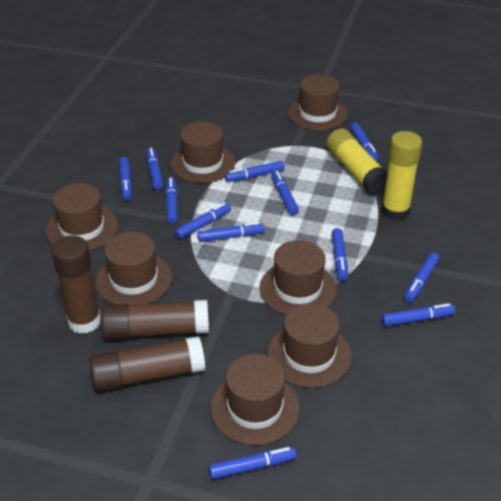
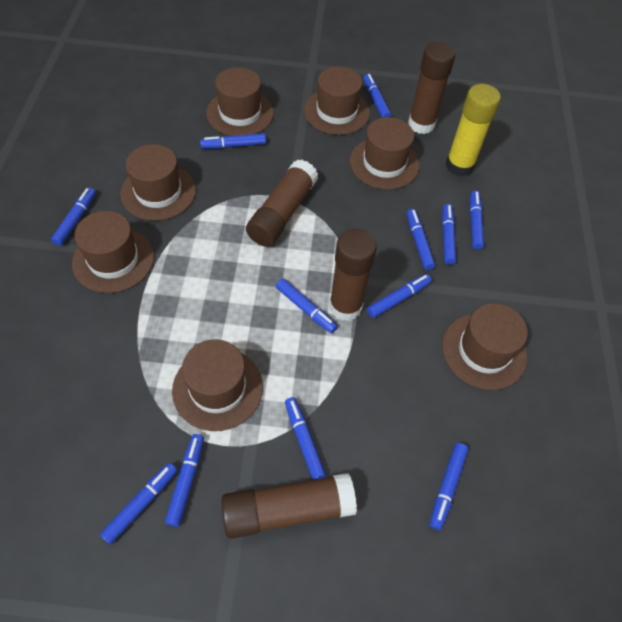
brown glue stick: 3 -> 4
yellow glue stick: 2 -> 1

